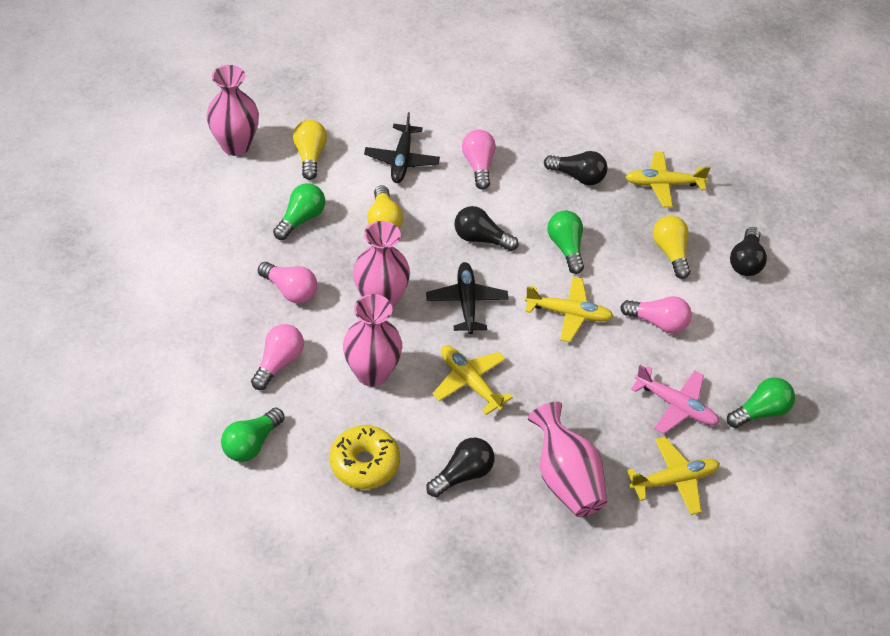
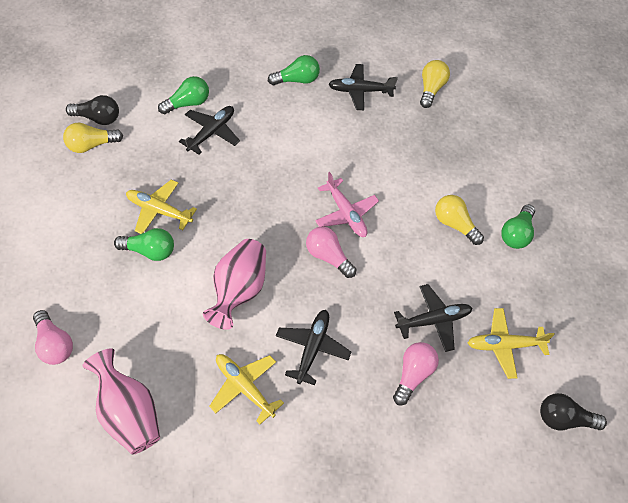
black light bulb: 4 -> 2
black plane: 2 -> 4
pink light bulb: 4 -> 3
pink vase: 4 -> 2
yellow donut: 1 -> 0
yellow plane: 4 -> 3

